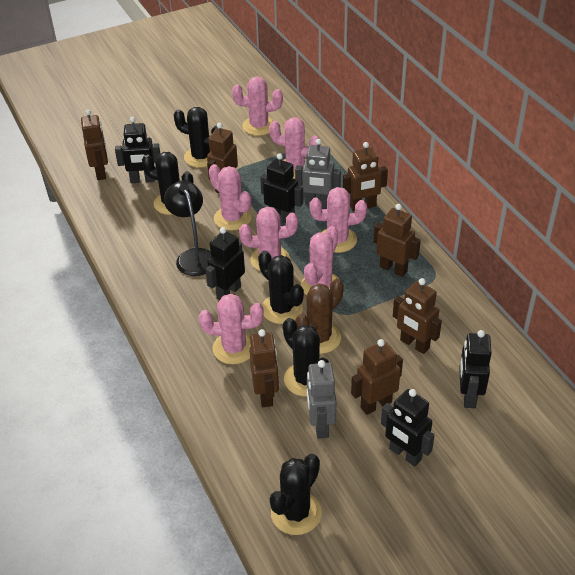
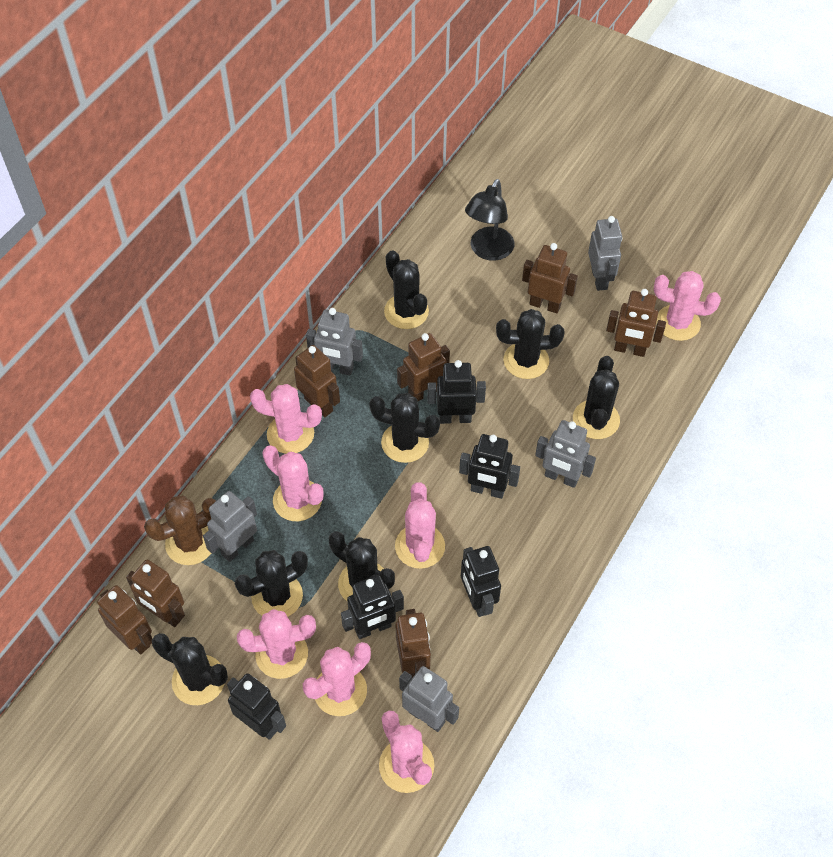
black cactus: 5 -> 7
grey robot: 2 -> 5

